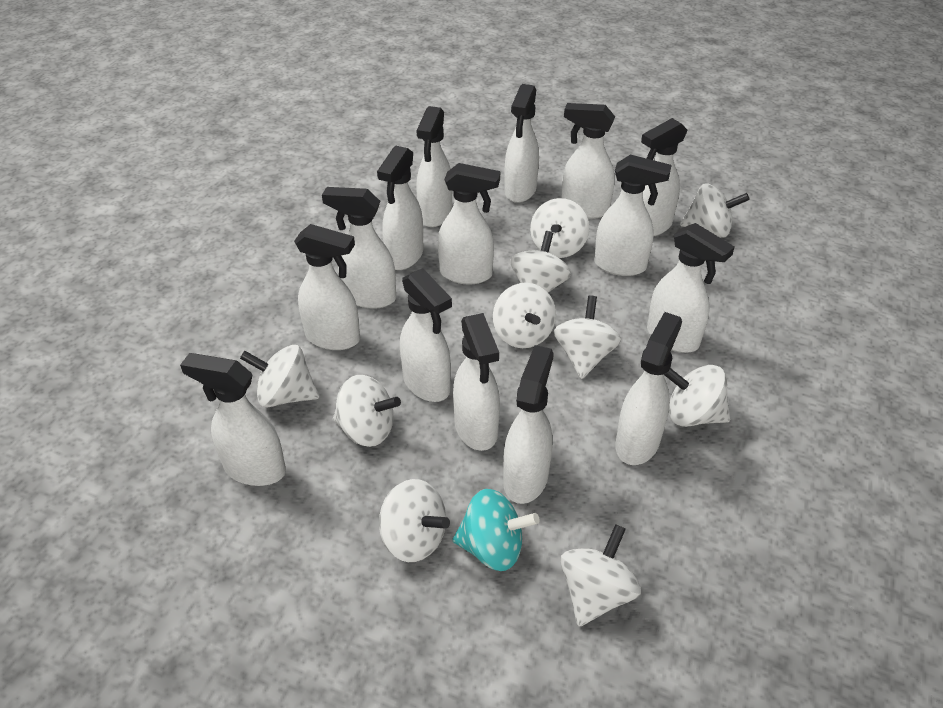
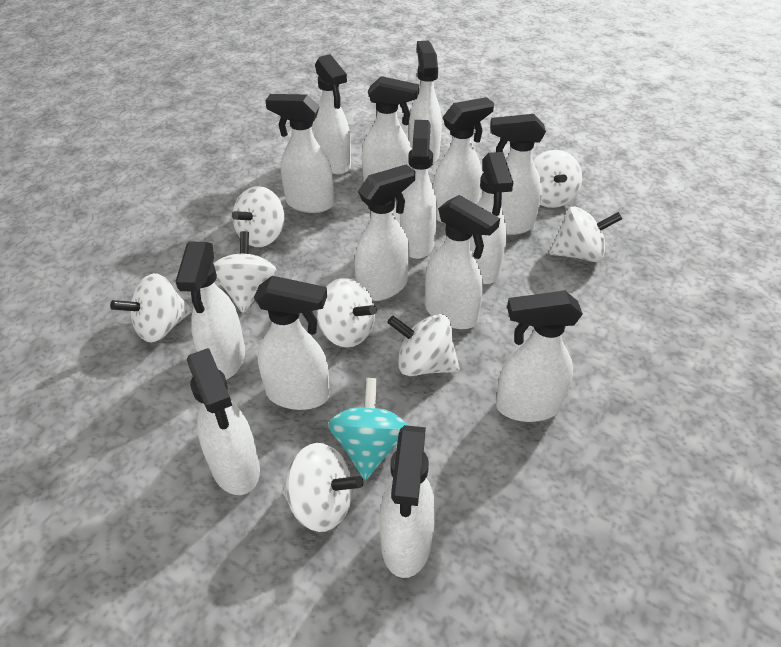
white spinning top: 10 -> 8

